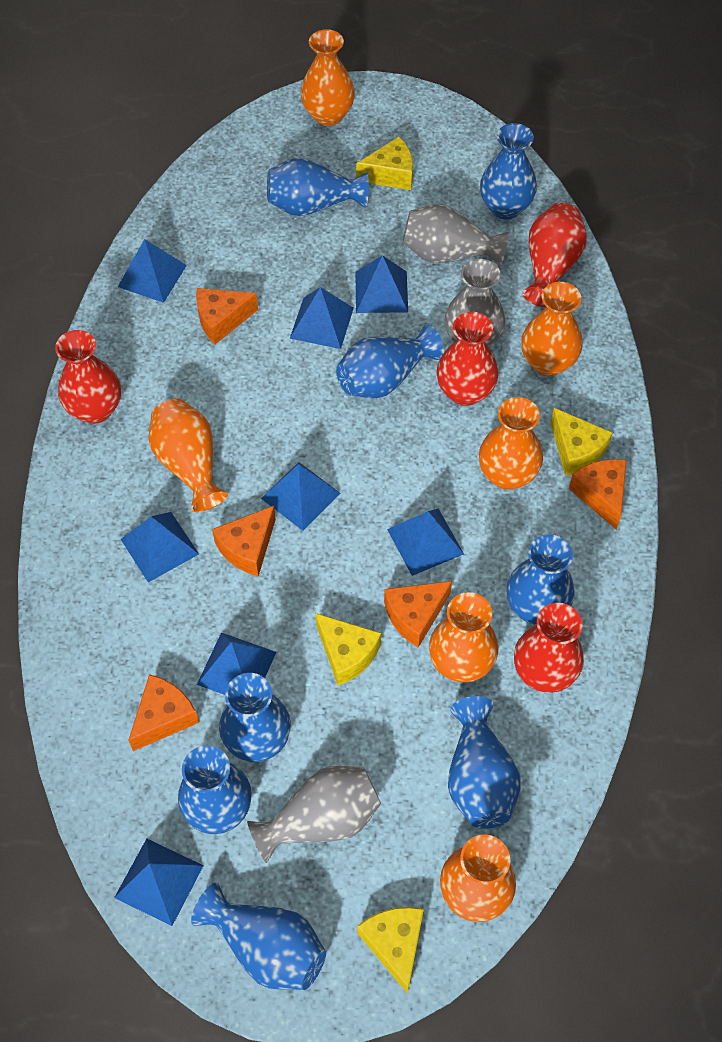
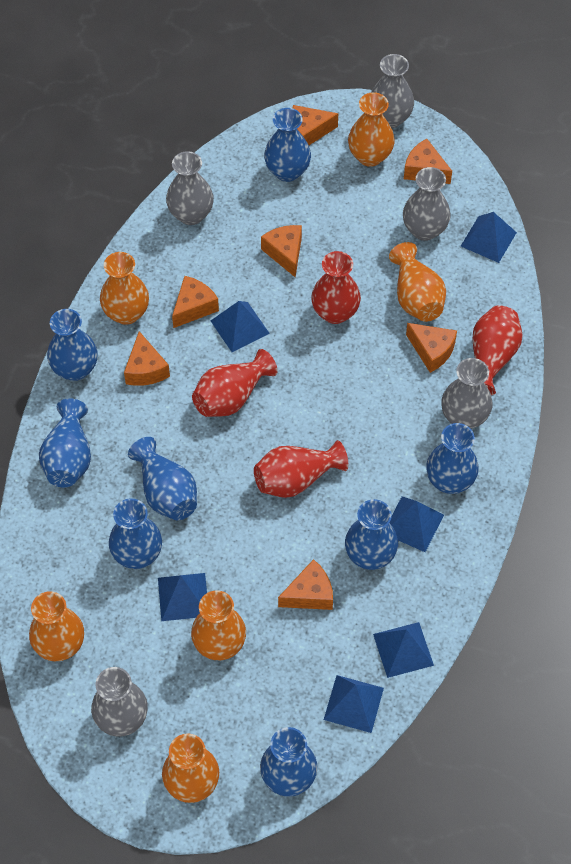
blue pyramid: 8 -> 6
grey vase: 3 -> 5
orange cheese: 5 -> 7
yellow cheese: 4 -> 0

